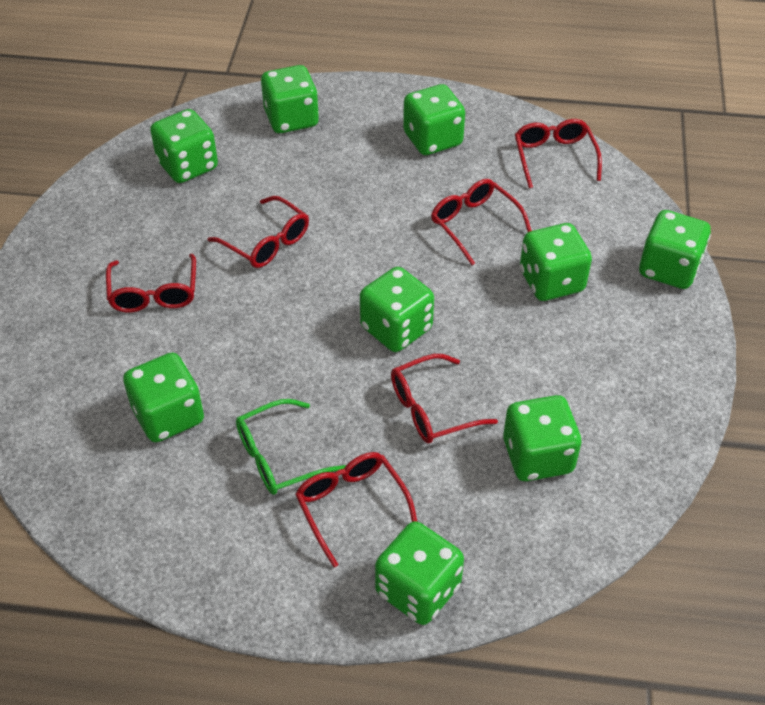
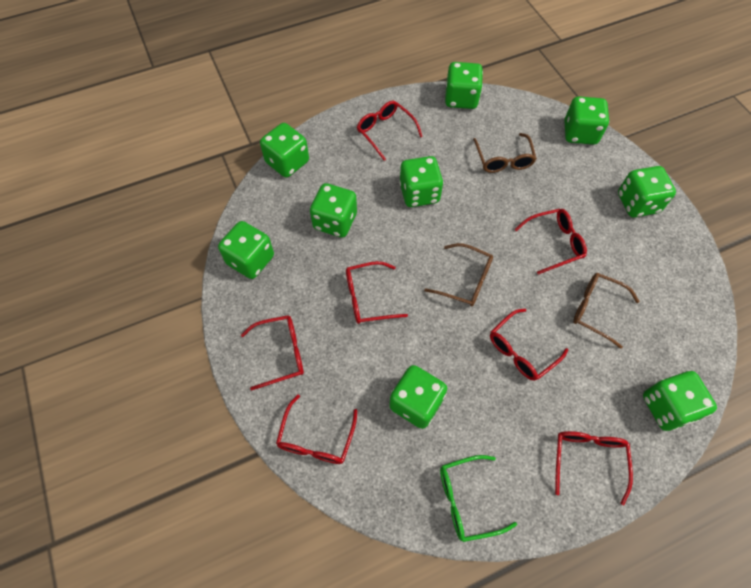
brown glasses: 0 -> 3
red glasses: 6 -> 7

